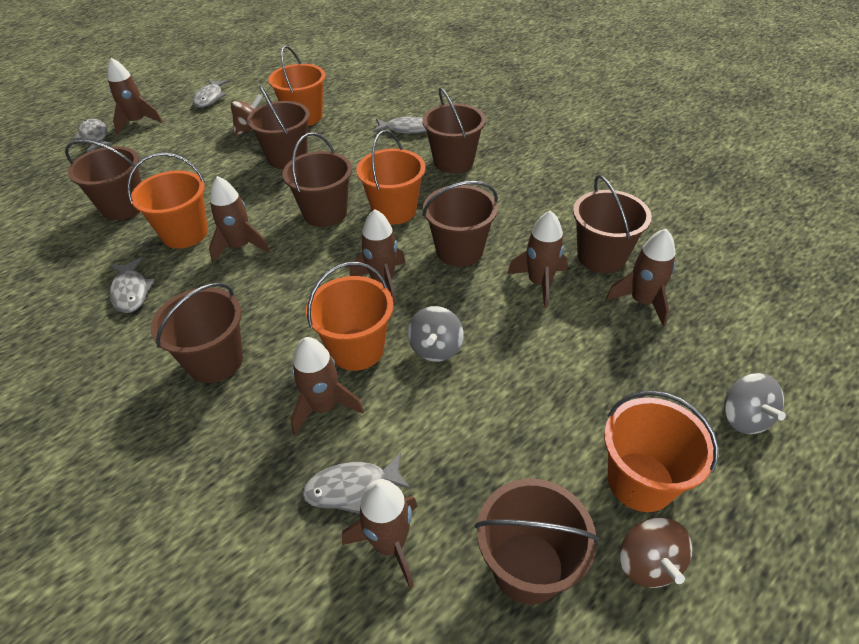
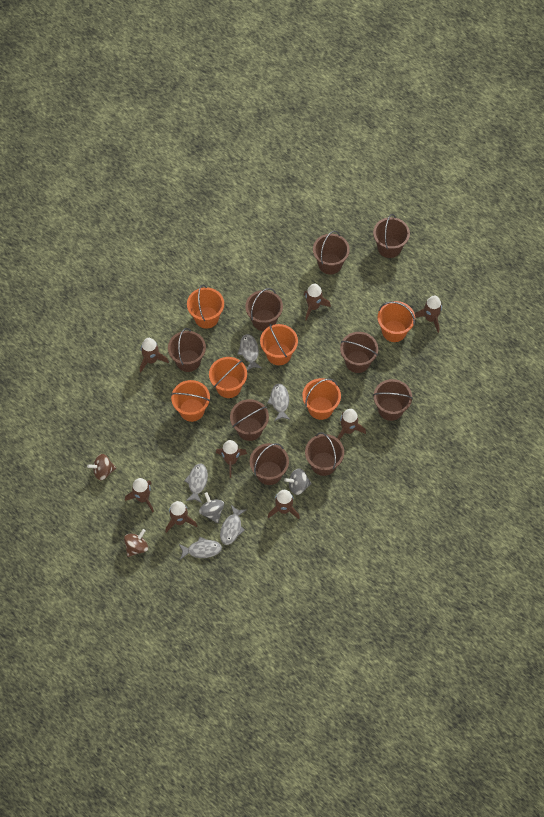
brown bucket: 8 -> 9
brown rocket: 7 -> 8
orange bucket: 5 -> 6

